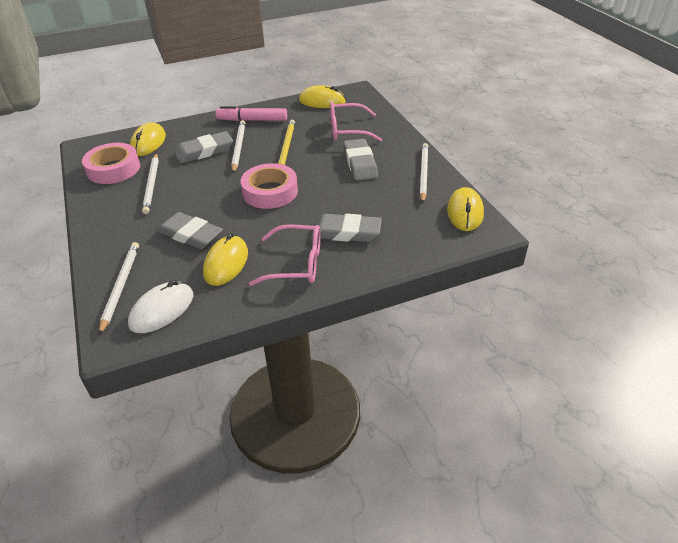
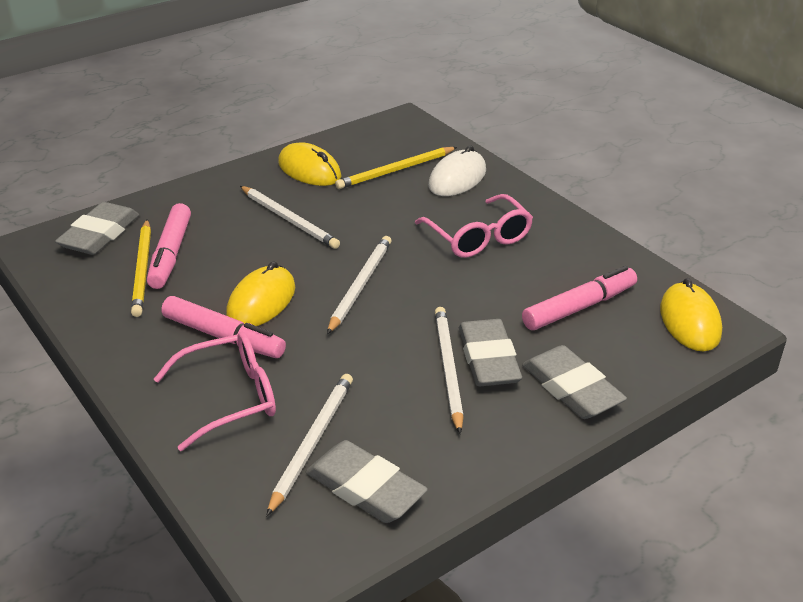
pink marker: 1 -> 3
pink tape: 2 -> 0
yellow mouse: 4 -> 3
yellow pencil: 1 -> 2

